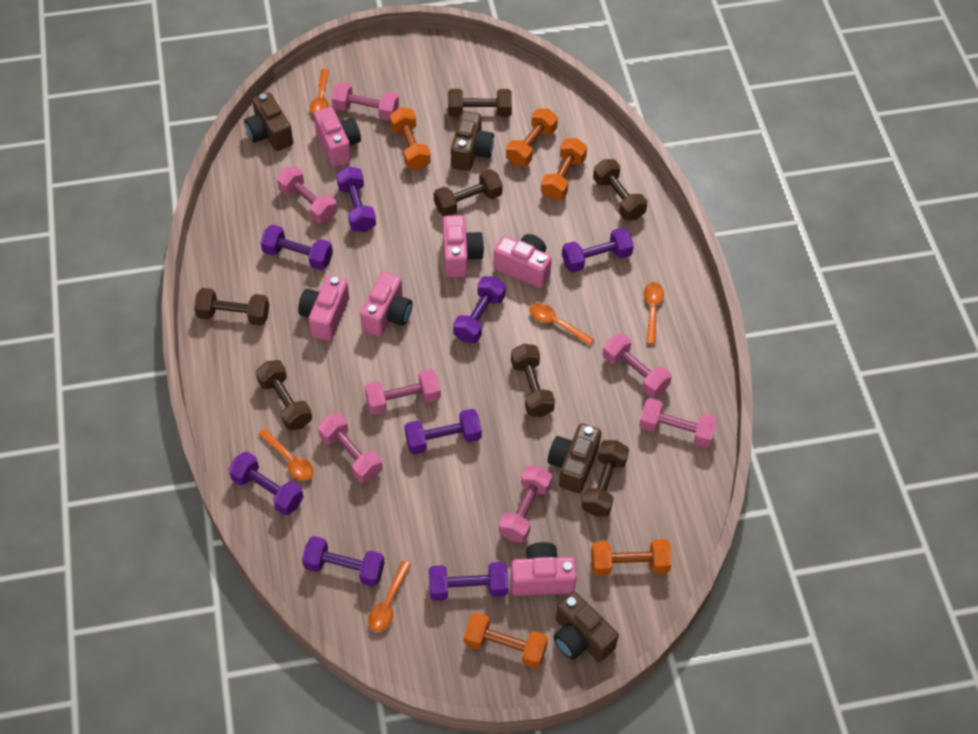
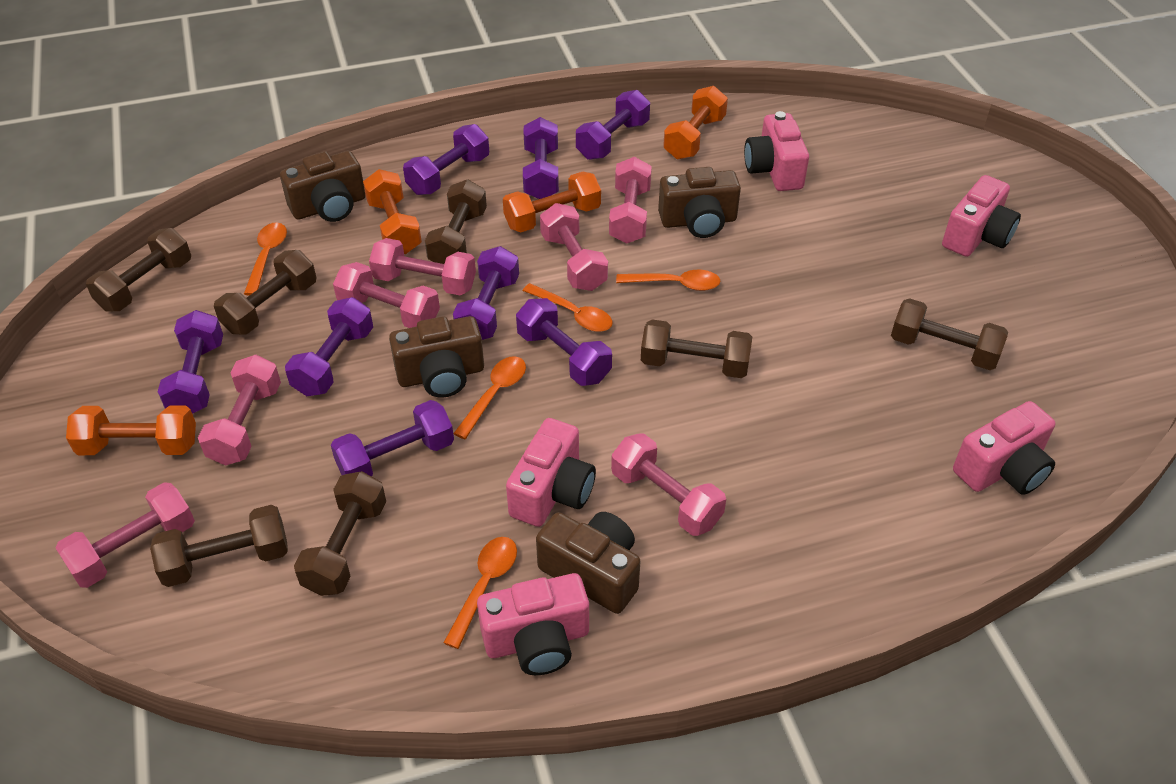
orange dumbbell: 5 -> 4
pink camera: 6 -> 5

